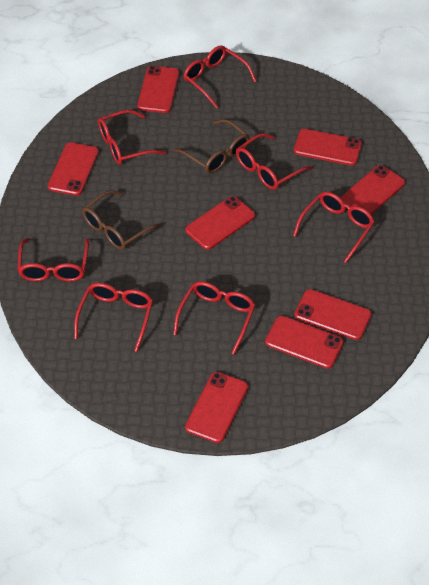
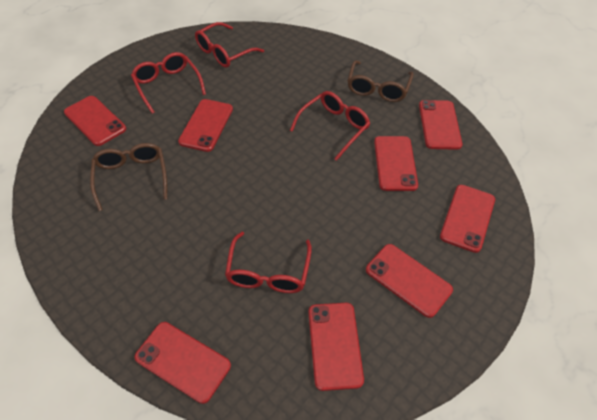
red glasses: 7 -> 4

